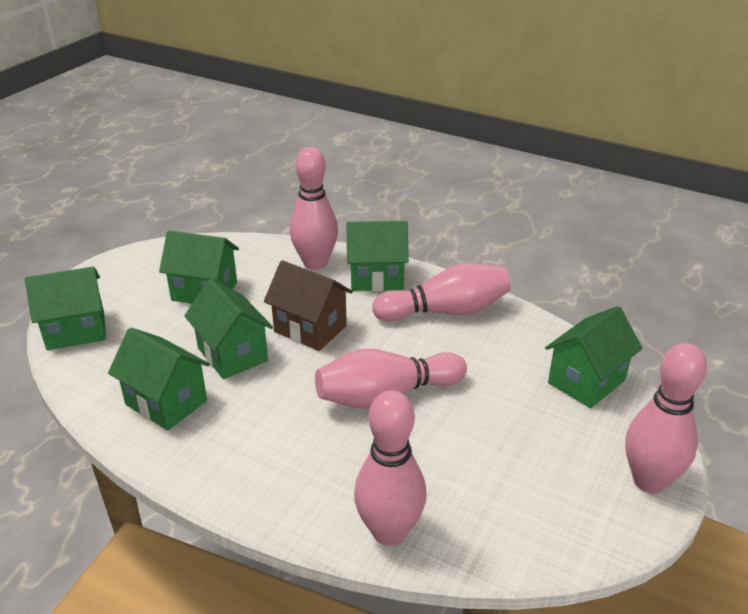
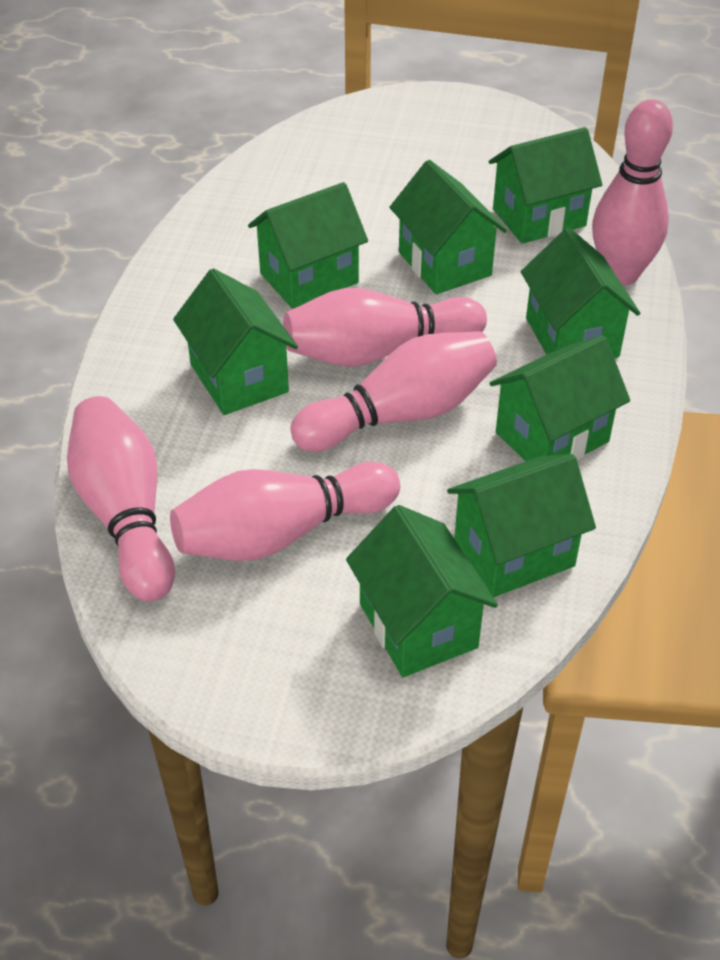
brown house: 1 -> 0
green house: 6 -> 8

